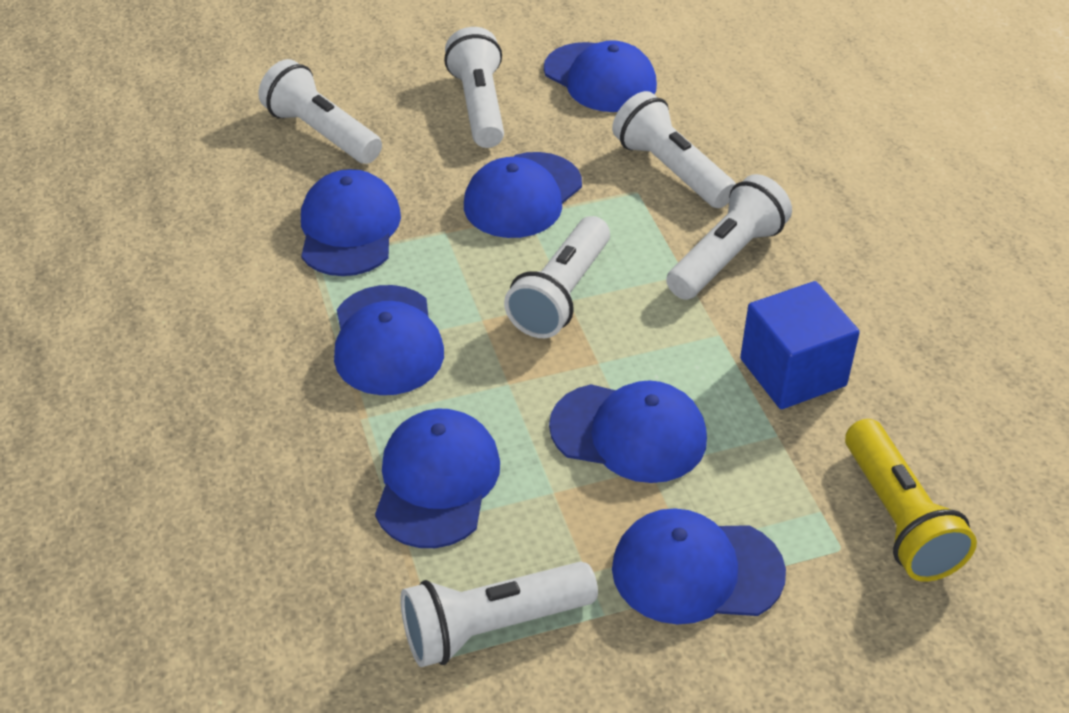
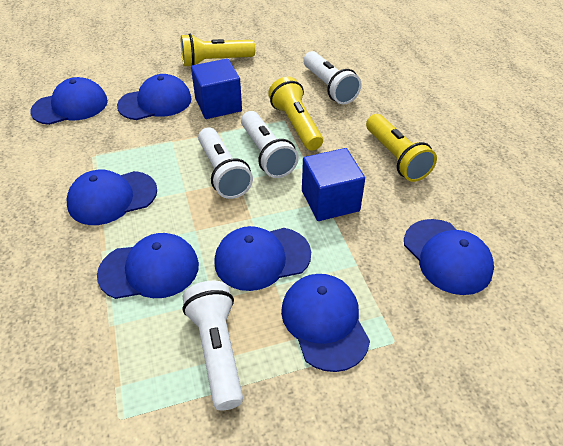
blue cube: 1 -> 2
white flashlight: 6 -> 4
yellow flashlight: 1 -> 3

